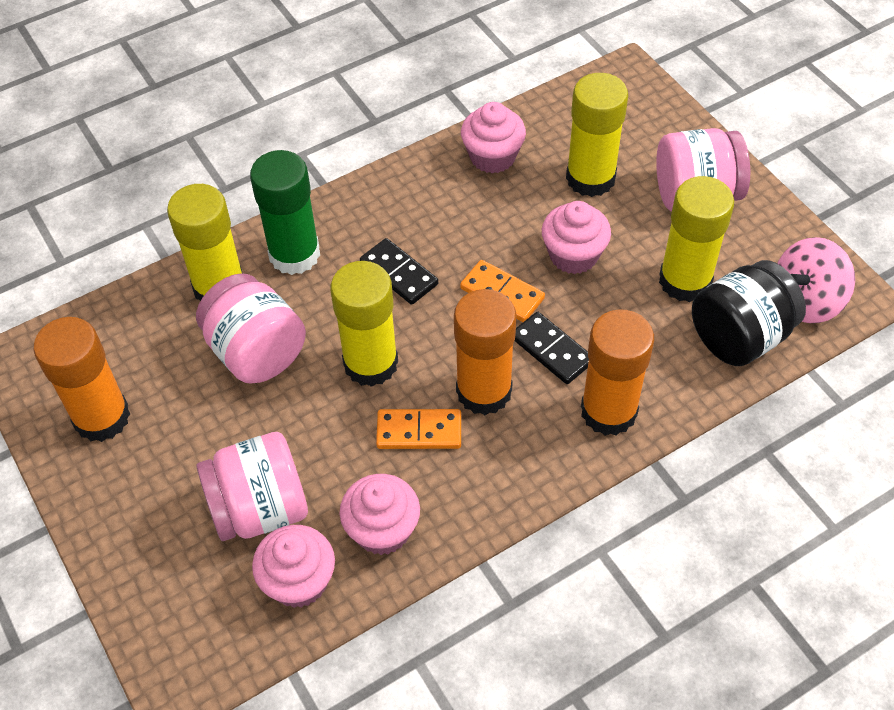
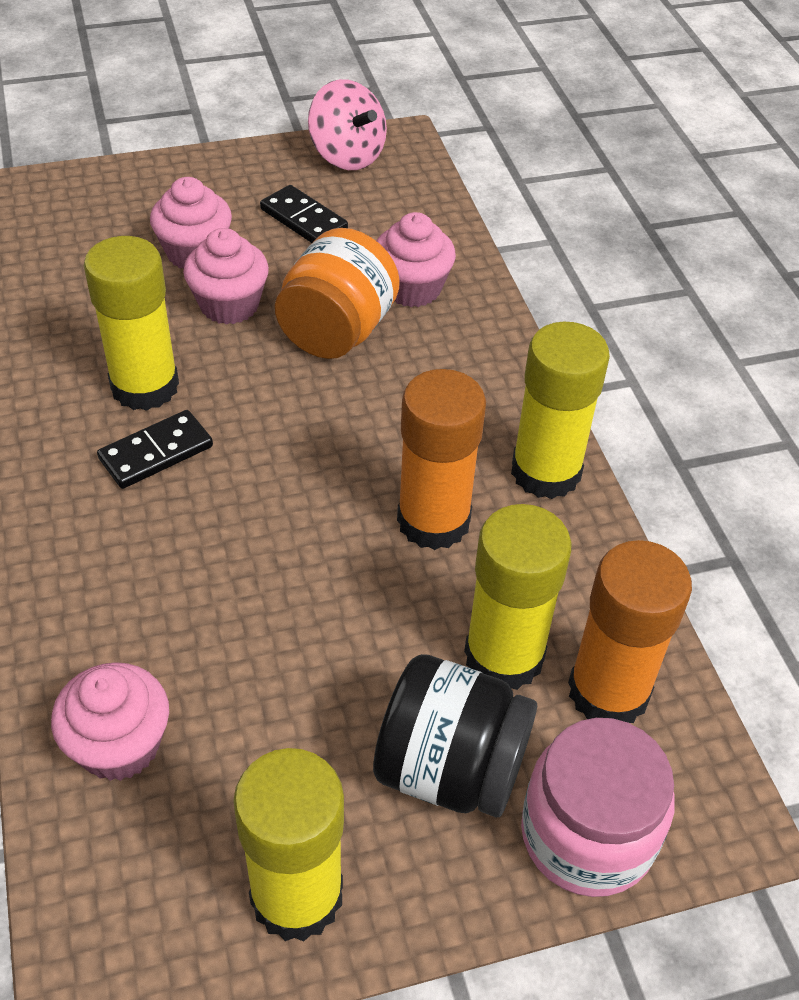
green glue stick: 1 -> 0
orange domino: 2 -> 0
orange glue stick: 3 -> 2
orange jar: 0 -> 1
pink jar: 3 -> 1

